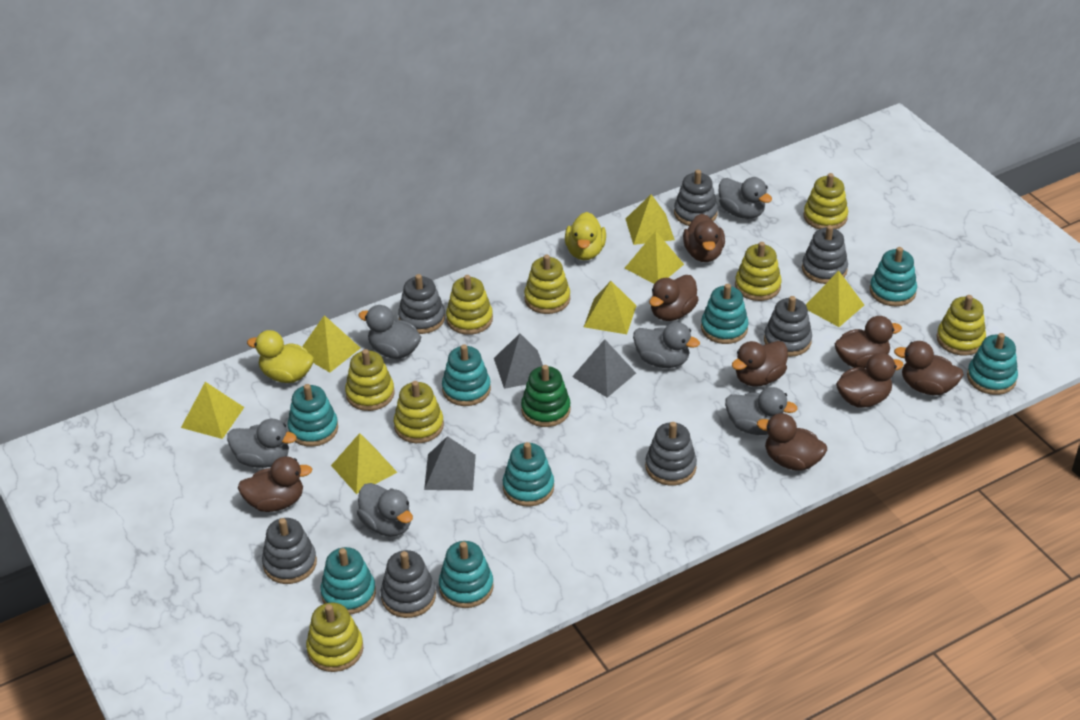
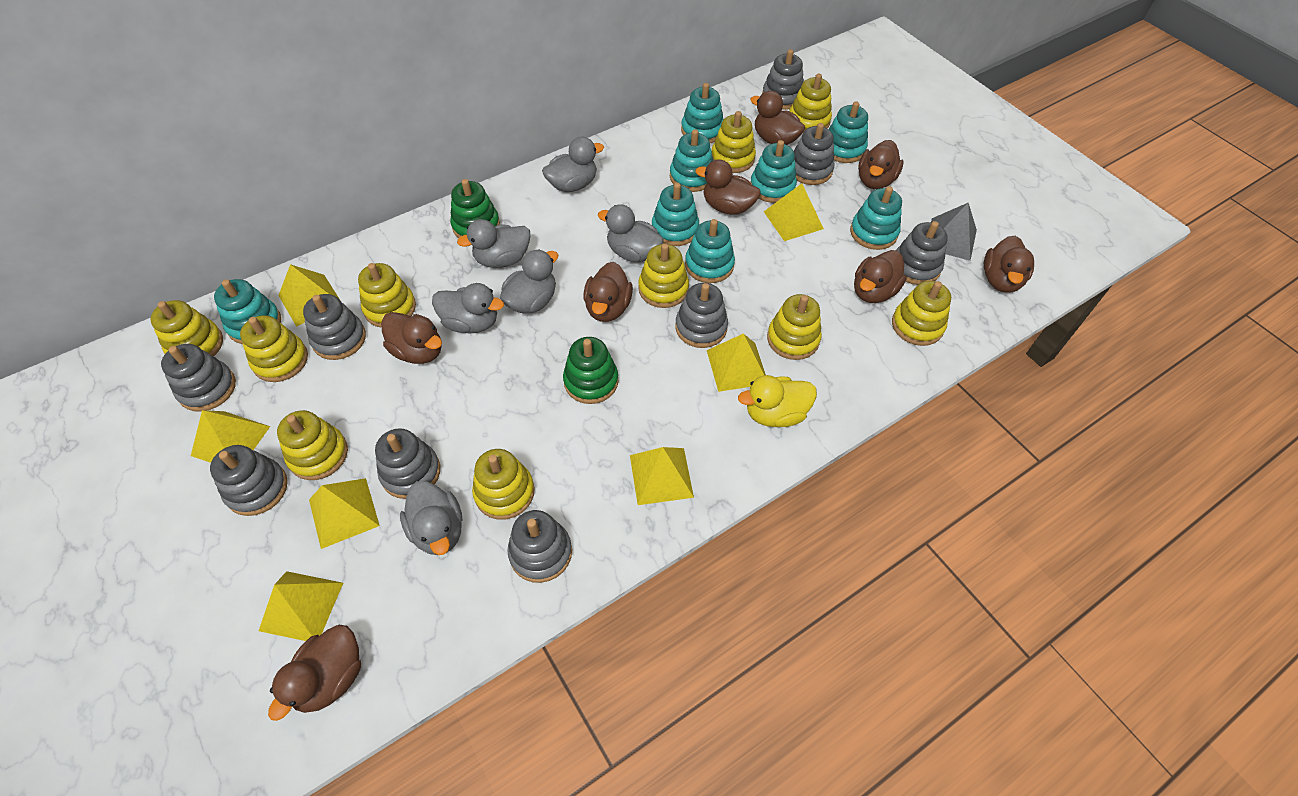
green stacking toy: 1 -> 2
grey pyramid: 3 -> 1
grey stacking toy: 7 -> 9
yellow duck: 2 -> 1
yellow stacking toy: 8 -> 10

